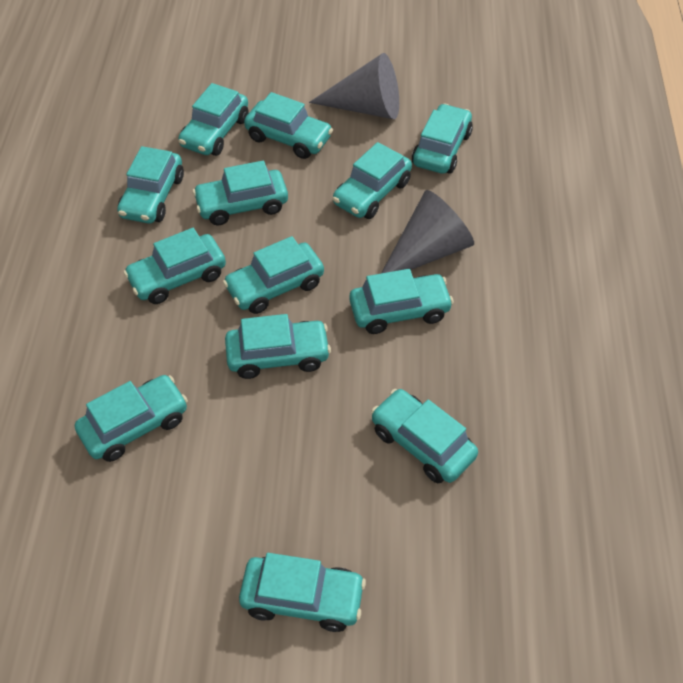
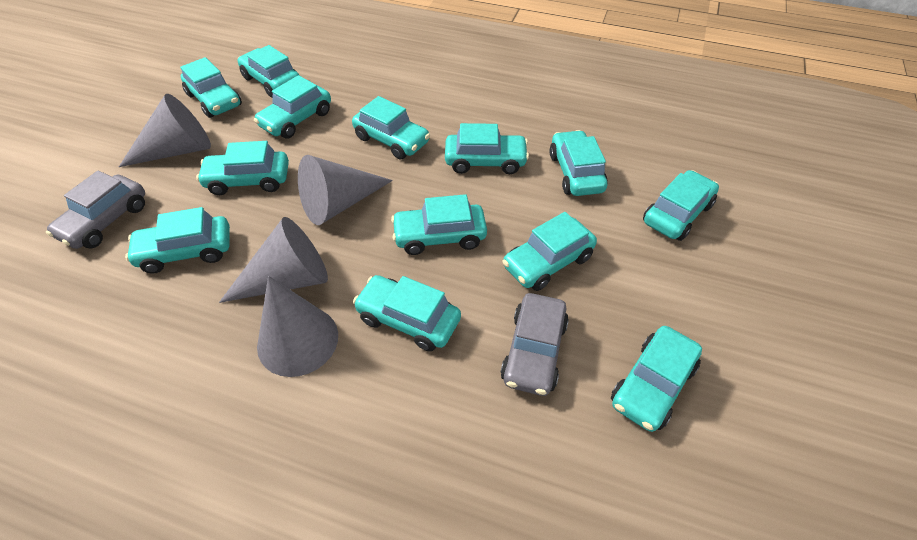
grey car: 0 -> 2
grey cone: 2 -> 4

